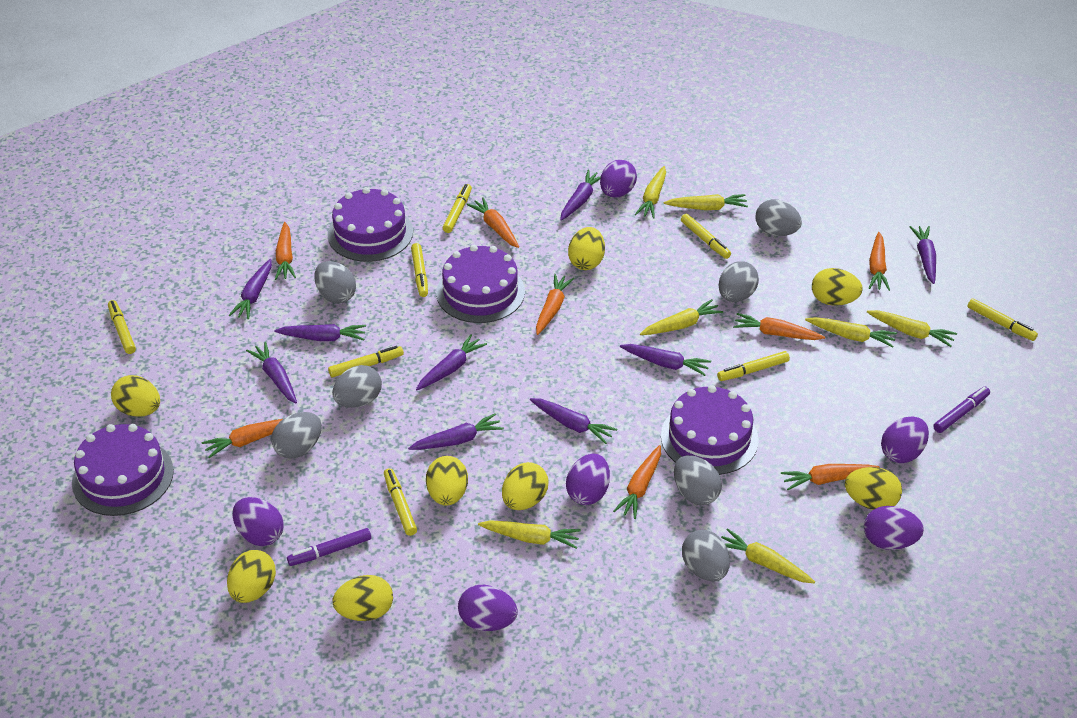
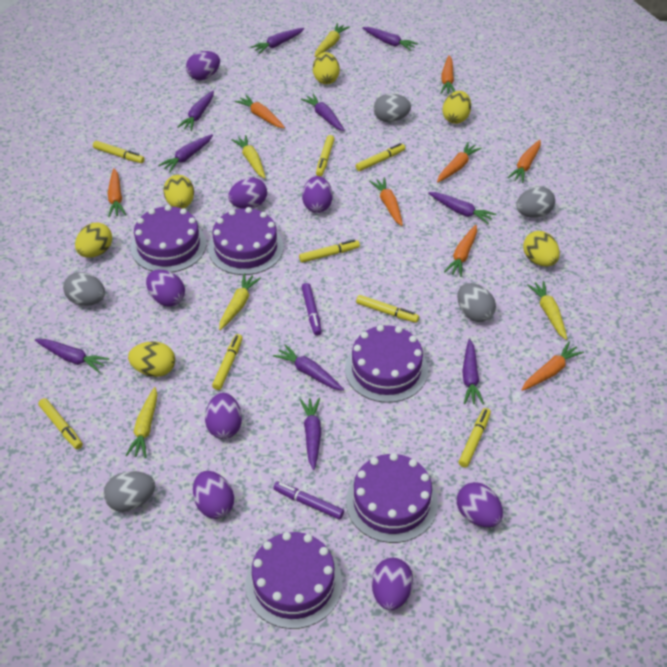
grey egg: 7 -> 5
purple cake: 4 -> 5
purple carrot: 9 -> 10
purple egg: 6 -> 8
yellow carrot: 7 -> 5
yellow egg: 8 -> 6

